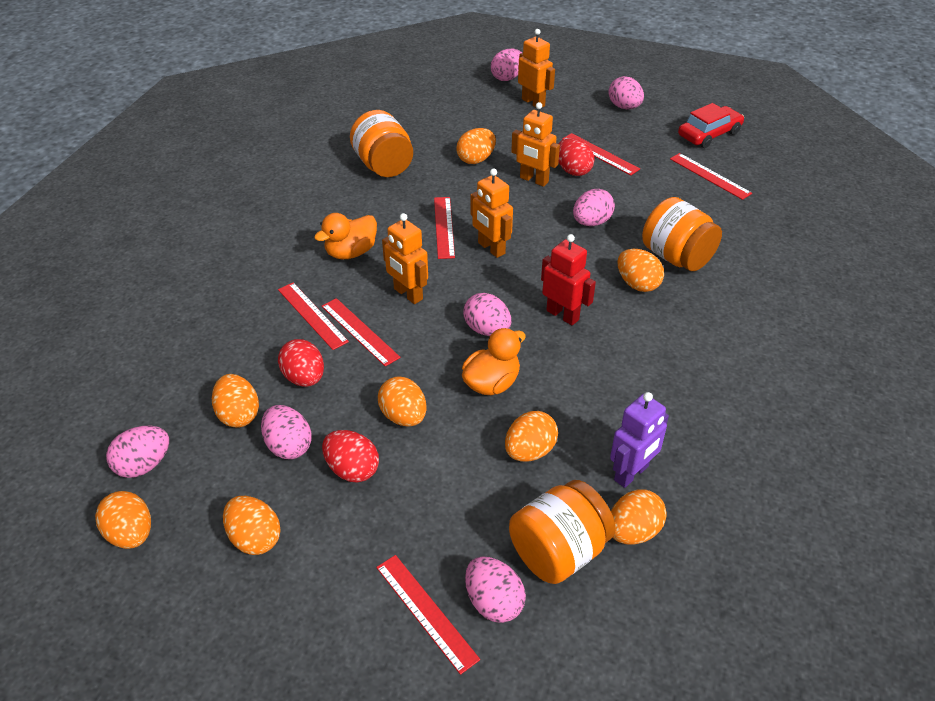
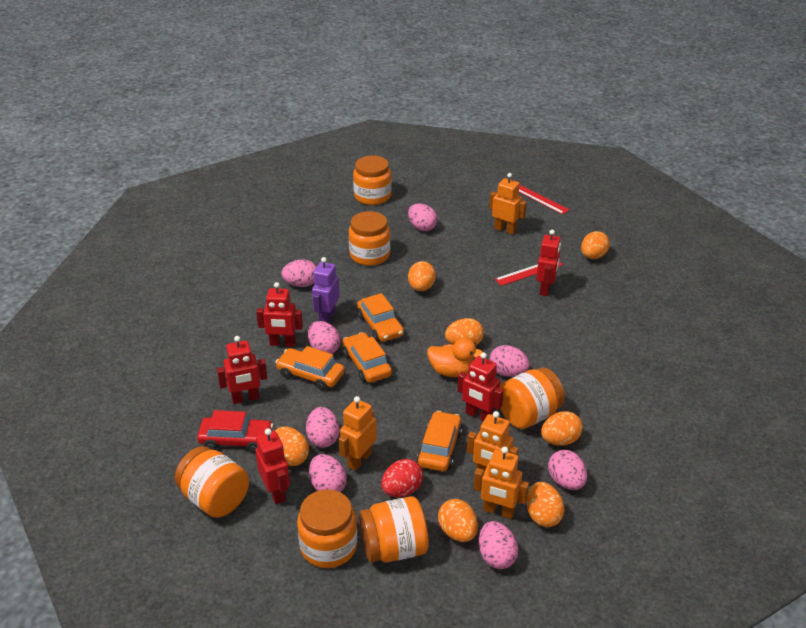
orange car: 0 -> 4
orange duck: 2 -> 1
orange egg: 8 -> 7
orange jar: 3 -> 6
pink egg: 7 -> 8
red egg: 3 -> 1
red robot: 1 -> 5
red ruler: 6 -> 2

